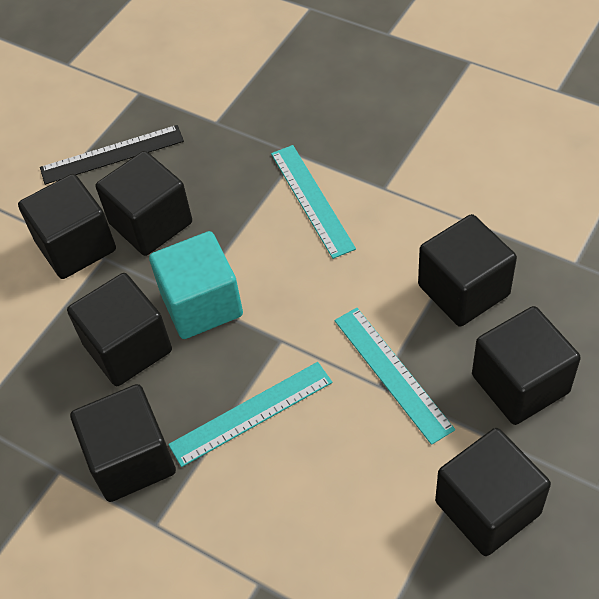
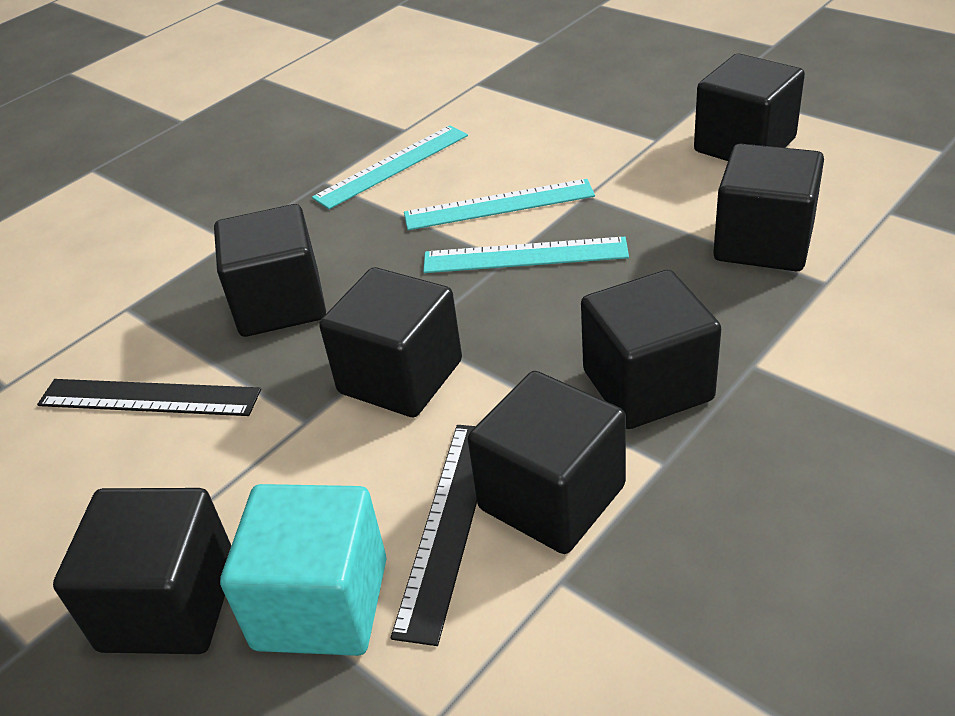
black ruler: 1 -> 2

